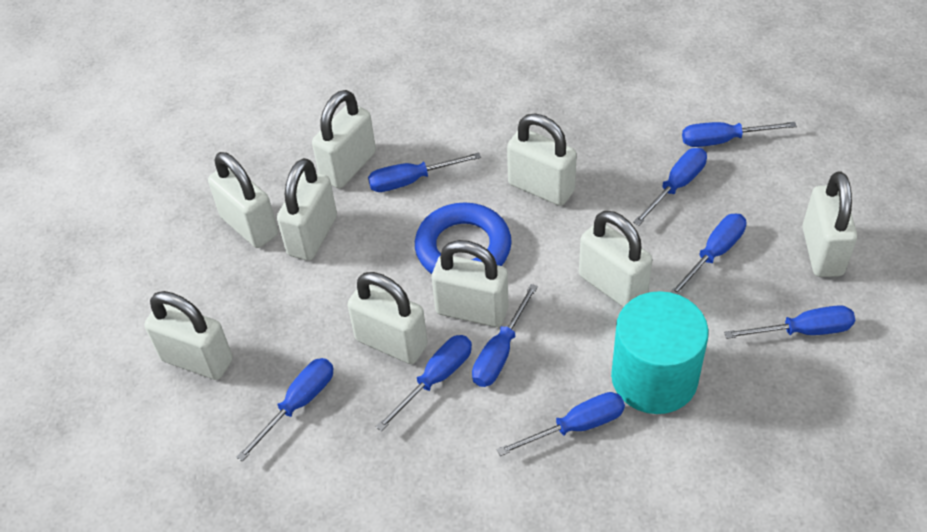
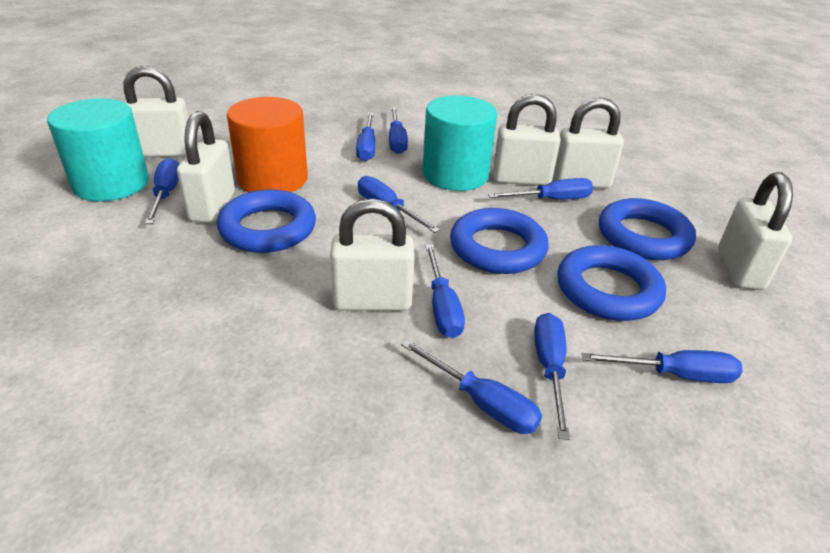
blue ring: 1 -> 4
orange cylinder: 0 -> 1
turquoise cylinder: 1 -> 2
white padlock: 9 -> 6

